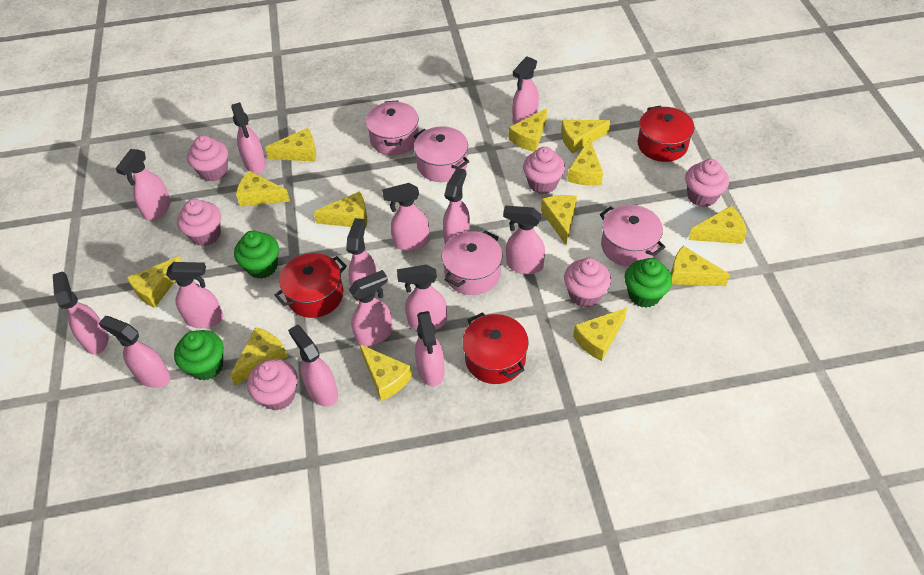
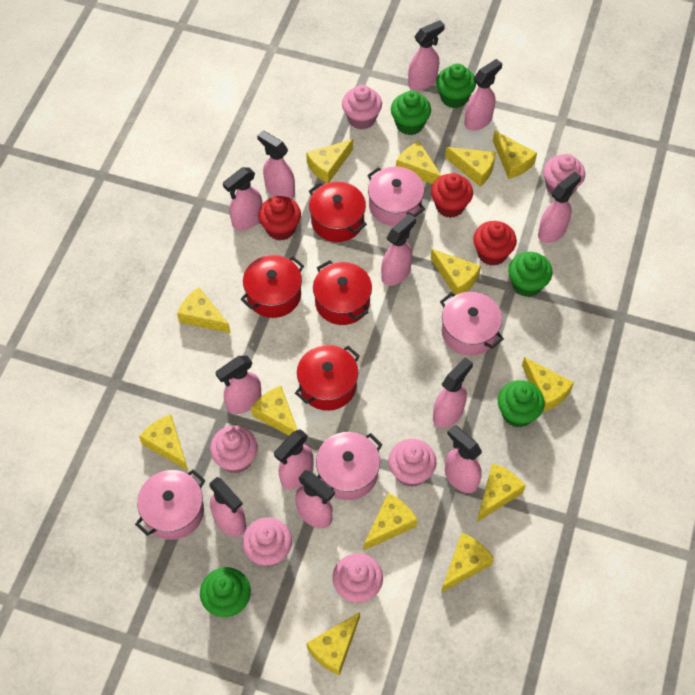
green cupcake: 3 -> 5
pink spray bottle: 14 -> 12
red cupcake: 0 -> 3
red pot: 3 -> 4

